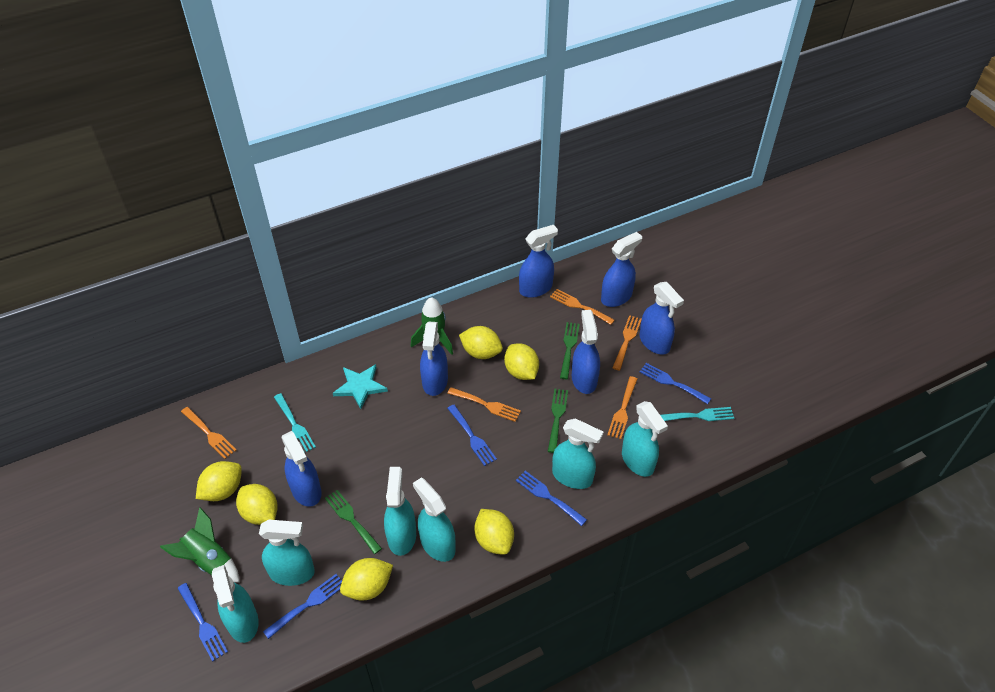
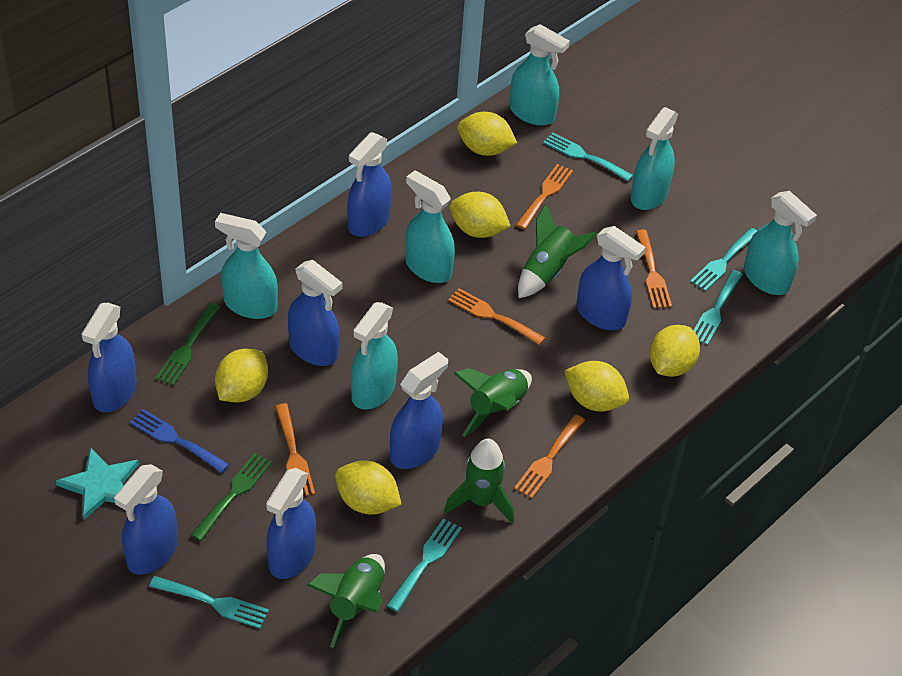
blue fork: 5 -> 1
blue spray bottle: 6 -> 7
green fork: 3 -> 2
green rocket: 2 -> 4
turquoise fork: 2 -> 5

